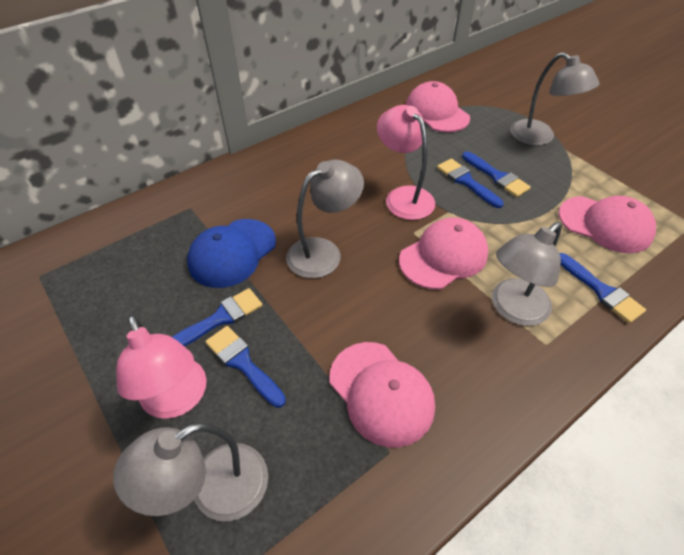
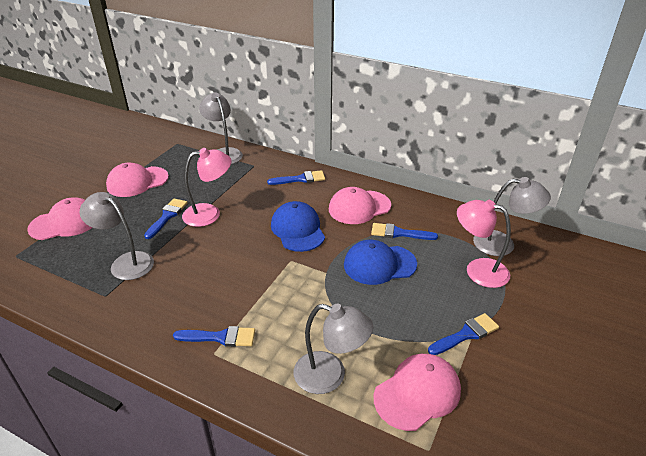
blue cap: 1 -> 2

